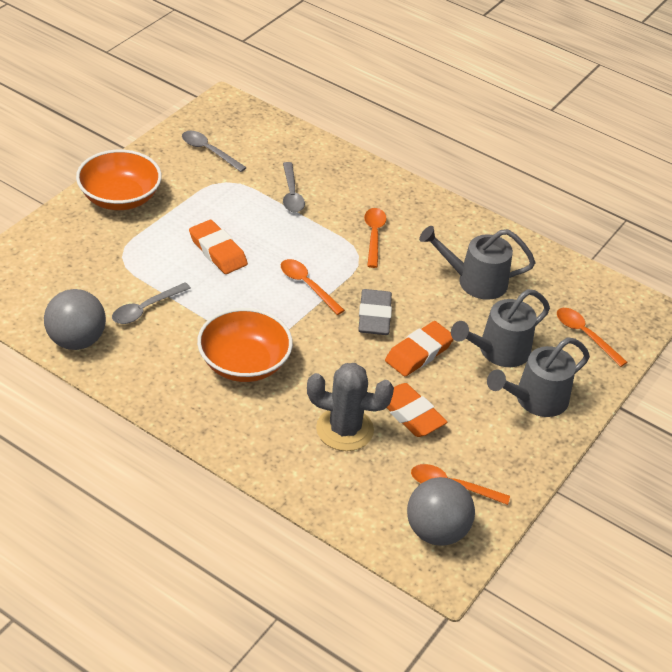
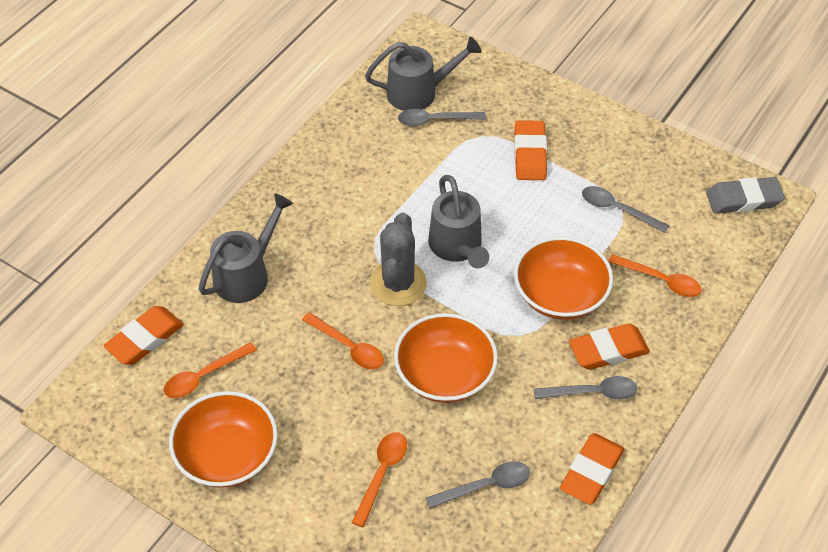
grey ball: 2 -> 0
grey spoon: 3 -> 4
orange bowl: 2 -> 3
orange eraser: 3 -> 4

